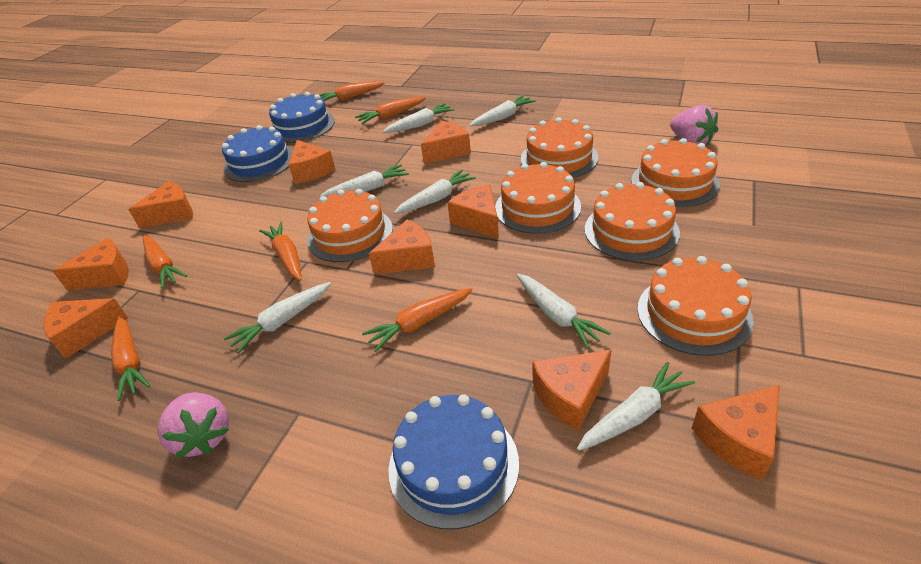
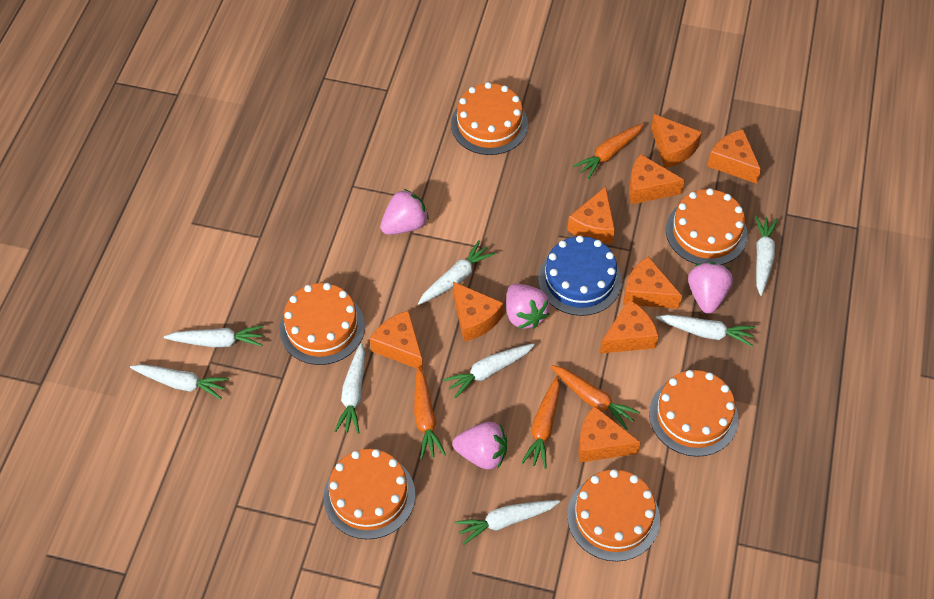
blue cake: 3 -> 1
orange carrot: 6 -> 4
pink strawberry: 2 -> 4
white carrot: 7 -> 8

